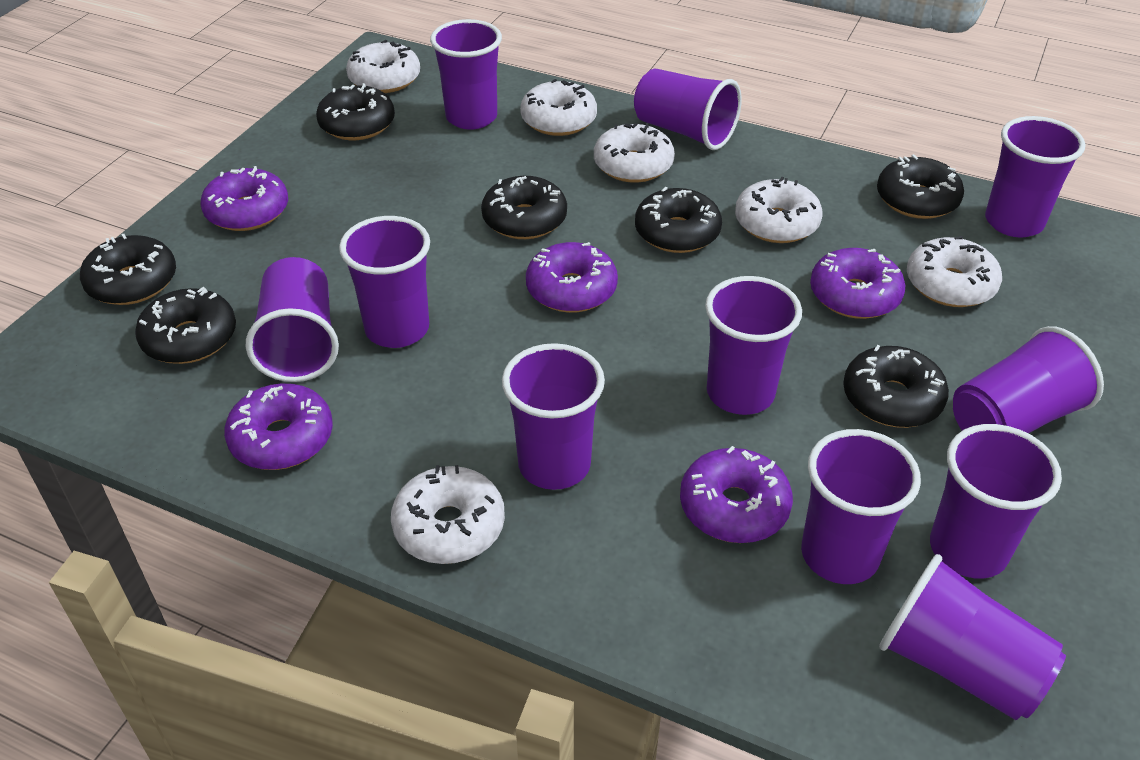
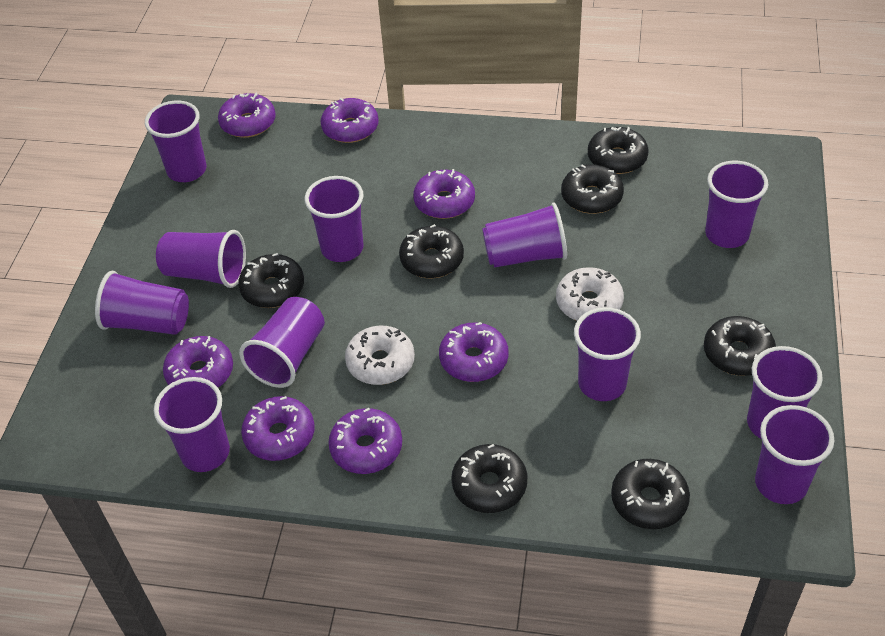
purple donut: 5 -> 7
white donut: 6 -> 2

